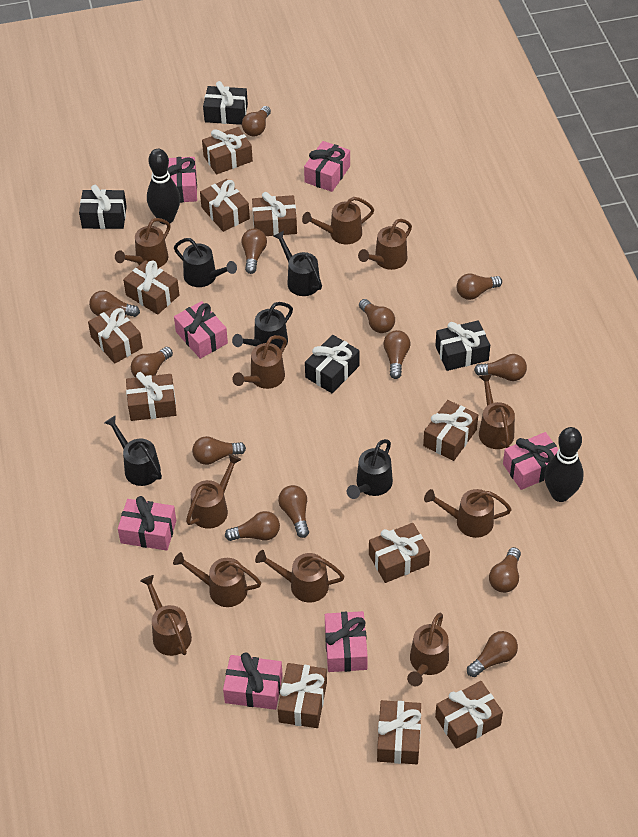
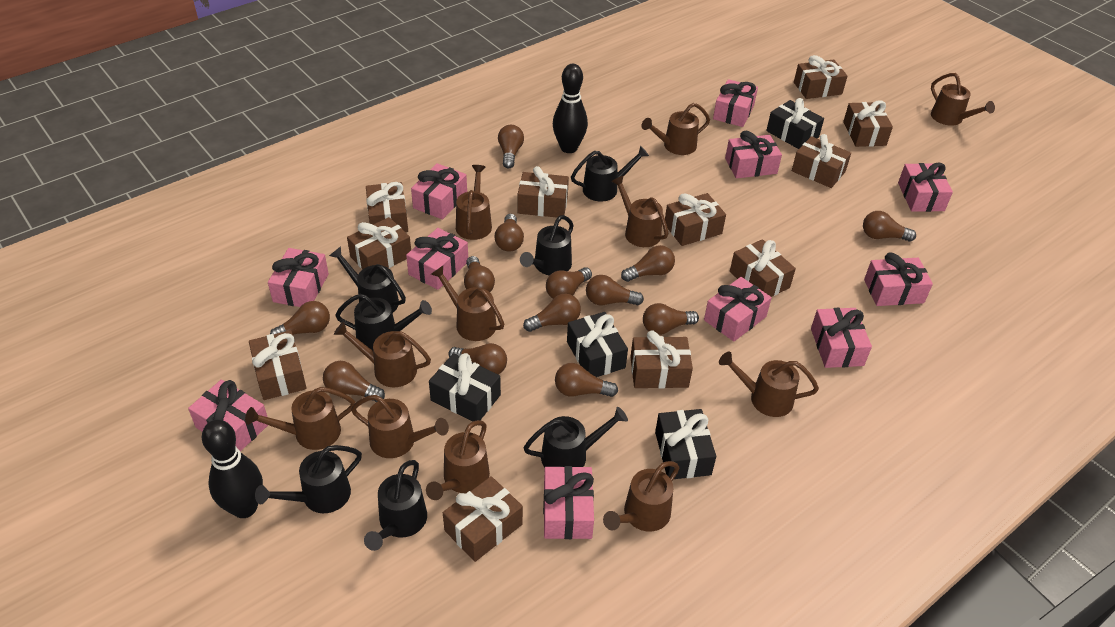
black watering can: 5 -> 7
pink gift: 7 -> 11

